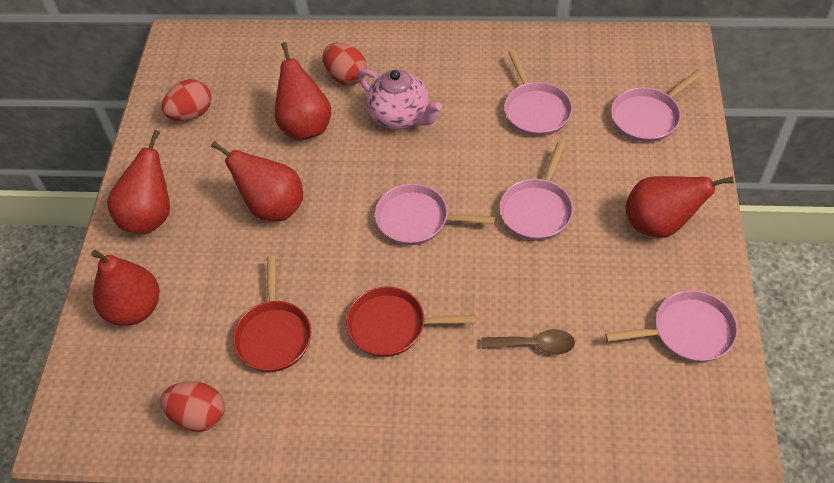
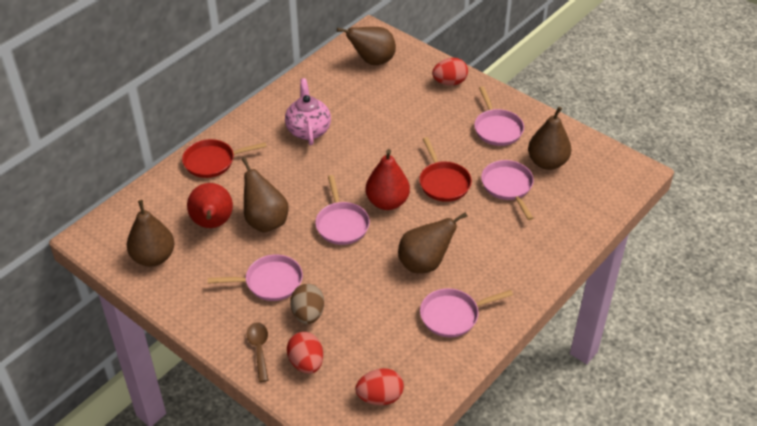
brown egg: 0 -> 1
brown pear: 0 -> 5
red pear: 5 -> 2

